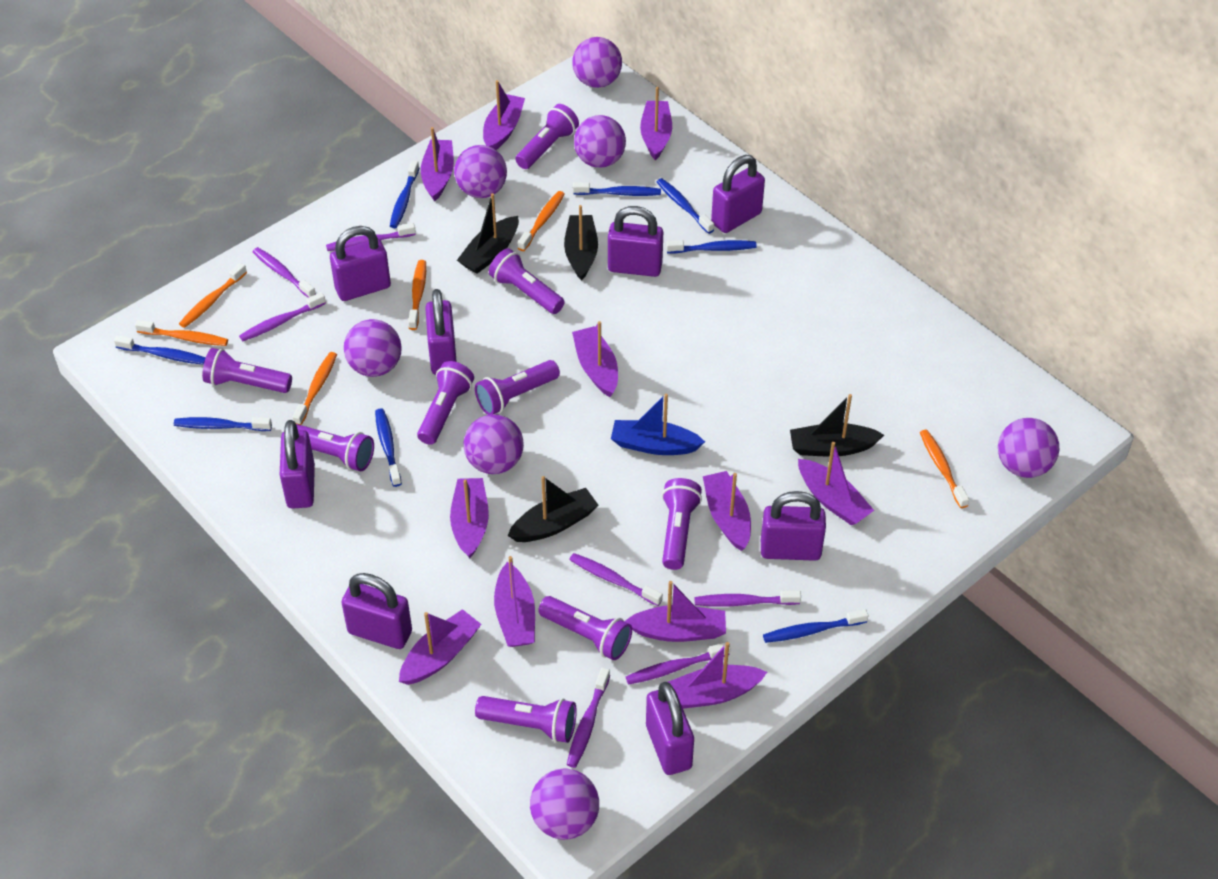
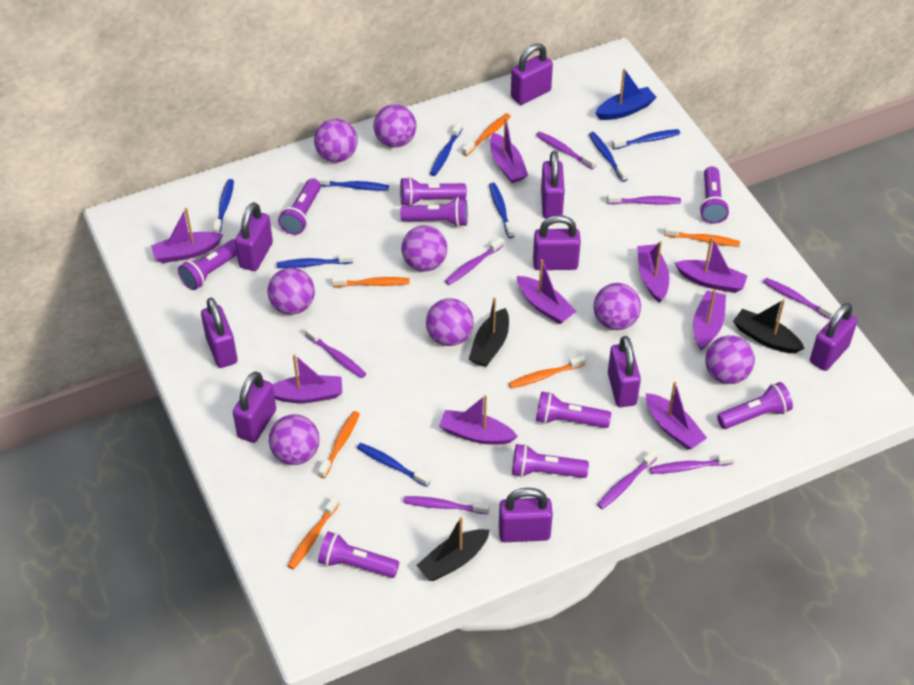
black boat: 4 -> 3
purple ball: 7 -> 8
purple boat: 11 -> 9
purple padlock: 8 -> 9
purple toothbrush: 7 -> 8

